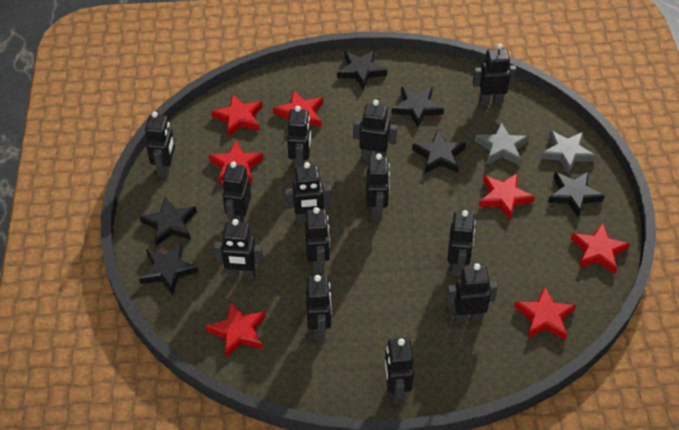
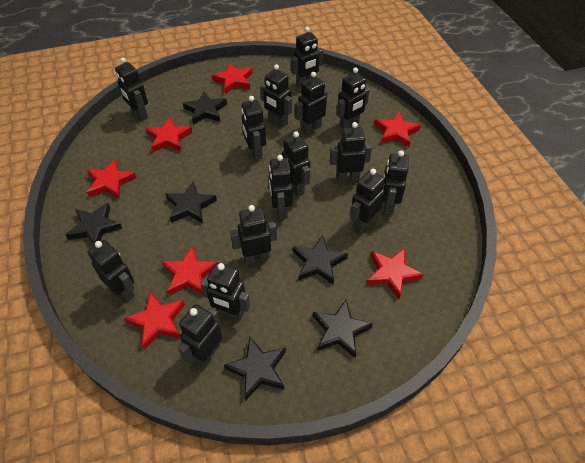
black robot: 13 -> 15
grey star: 2 -> 0

